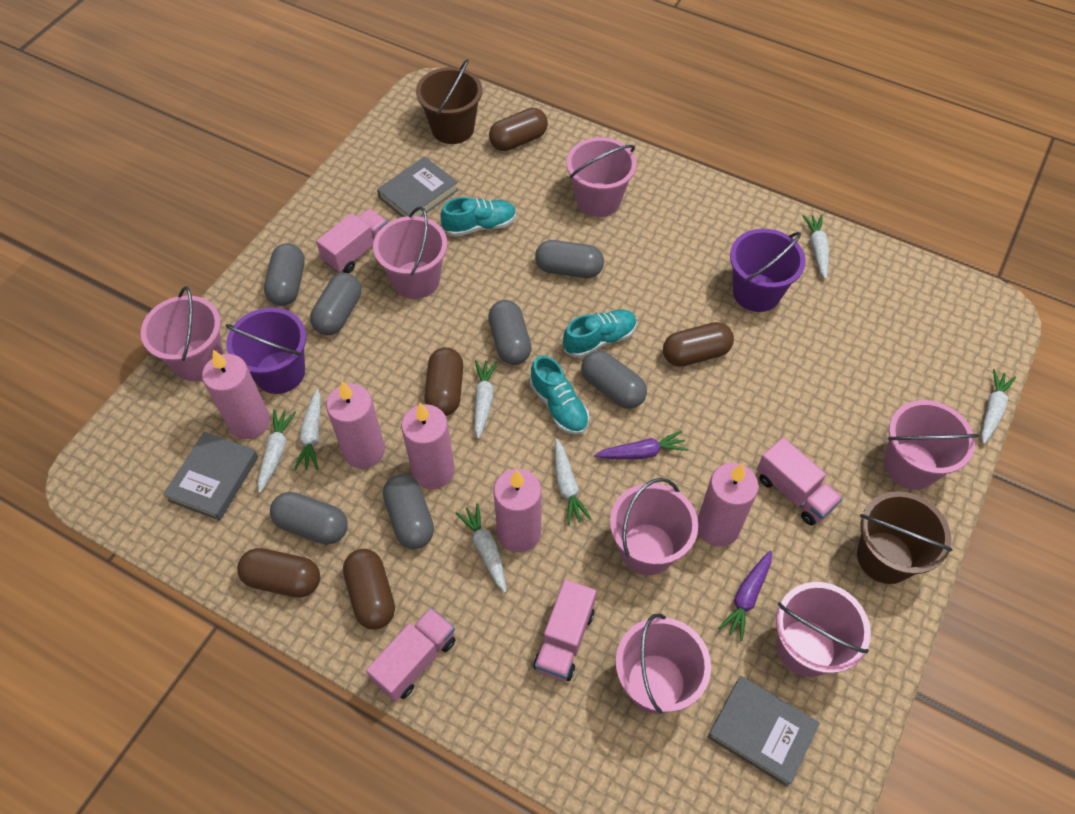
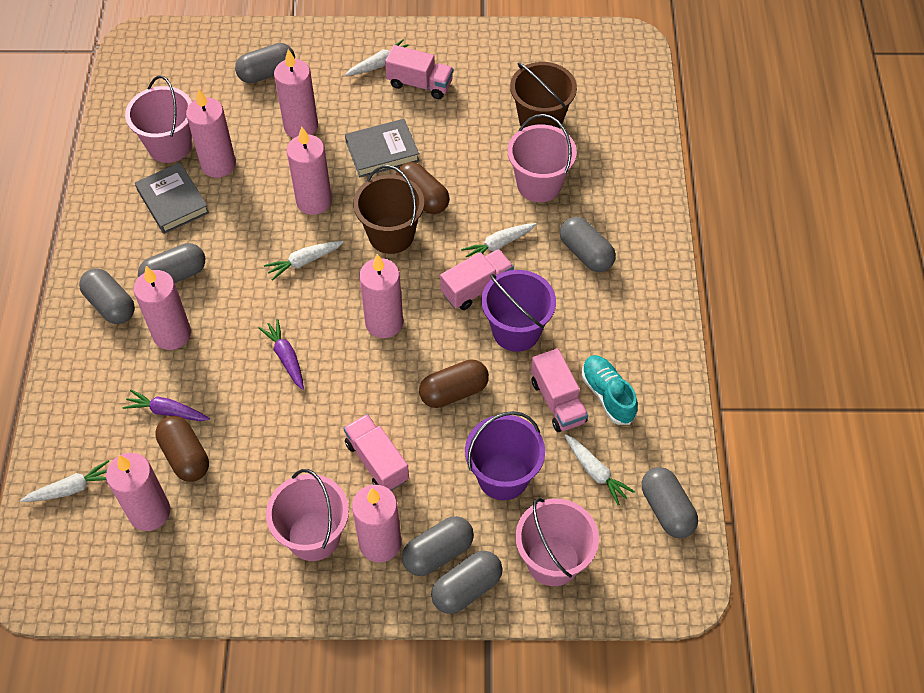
brown capsule: 5 -> 3
grey book: 3 -> 2
pink bucket: 7 -> 4
pink candle: 5 -> 7
turquoise shoe: 3 -> 1
white carrot: 7 -> 5

